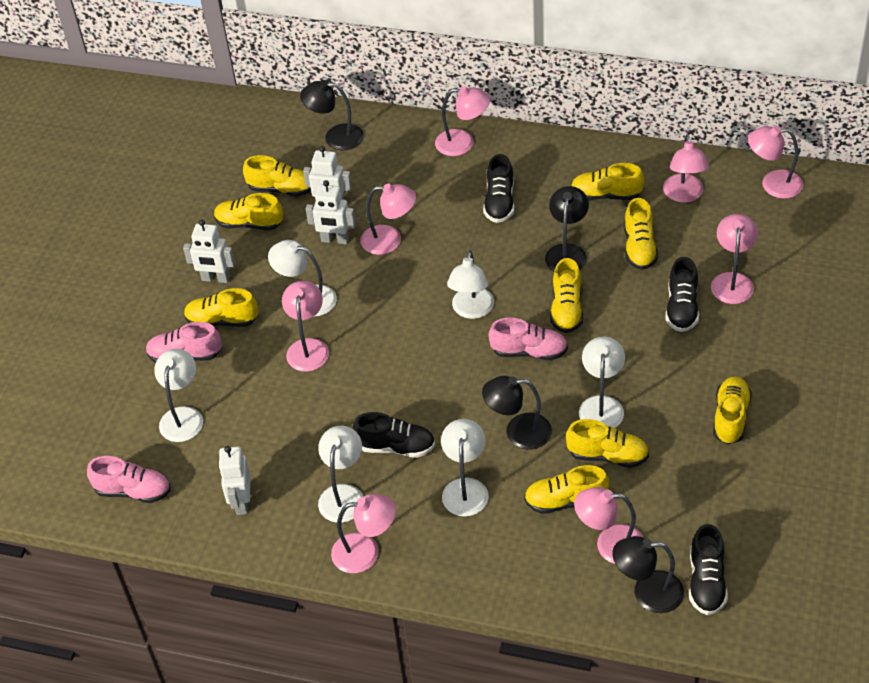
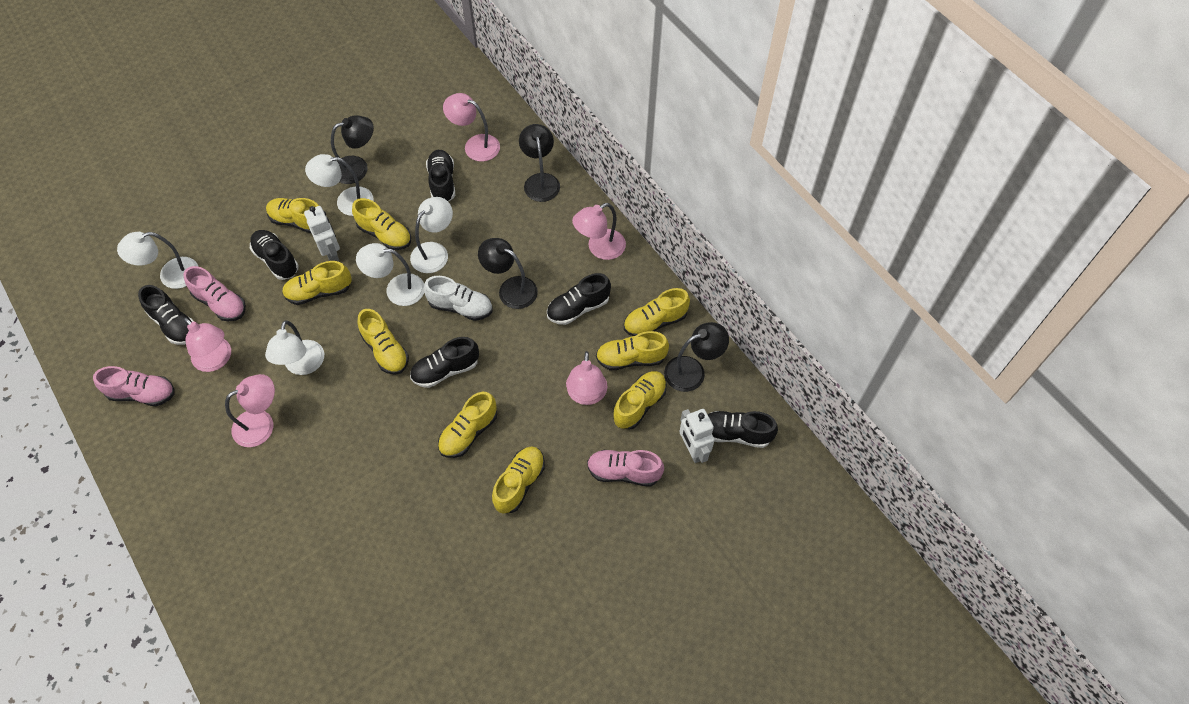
black shoe: 4 -> 6
pink lamp: 8 -> 5
white lamp: 6 -> 5
white robot: 4 -> 2
white shoe: 0 -> 1

